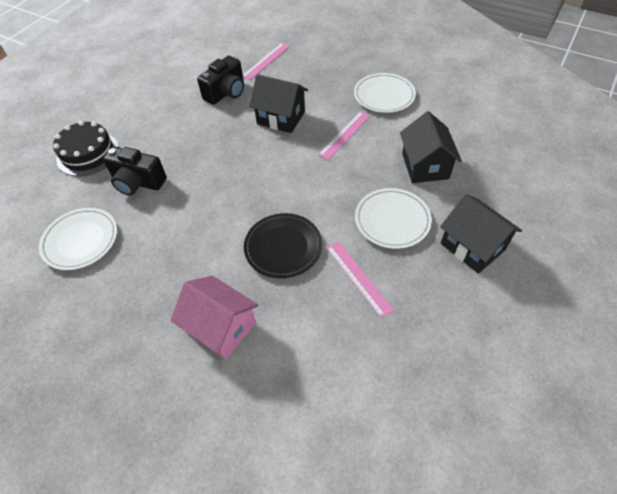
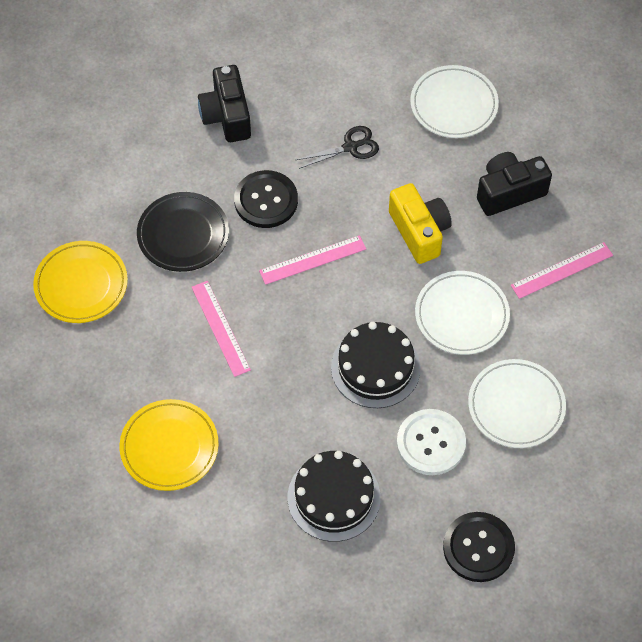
black button: 0 -> 2
black cake: 1 -> 2
black house: 3 -> 0
black scissors: 0 -> 1
pink house: 1 -> 0
white button: 0 -> 1
yellow camera: 0 -> 1
yellow plate: 0 -> 2

